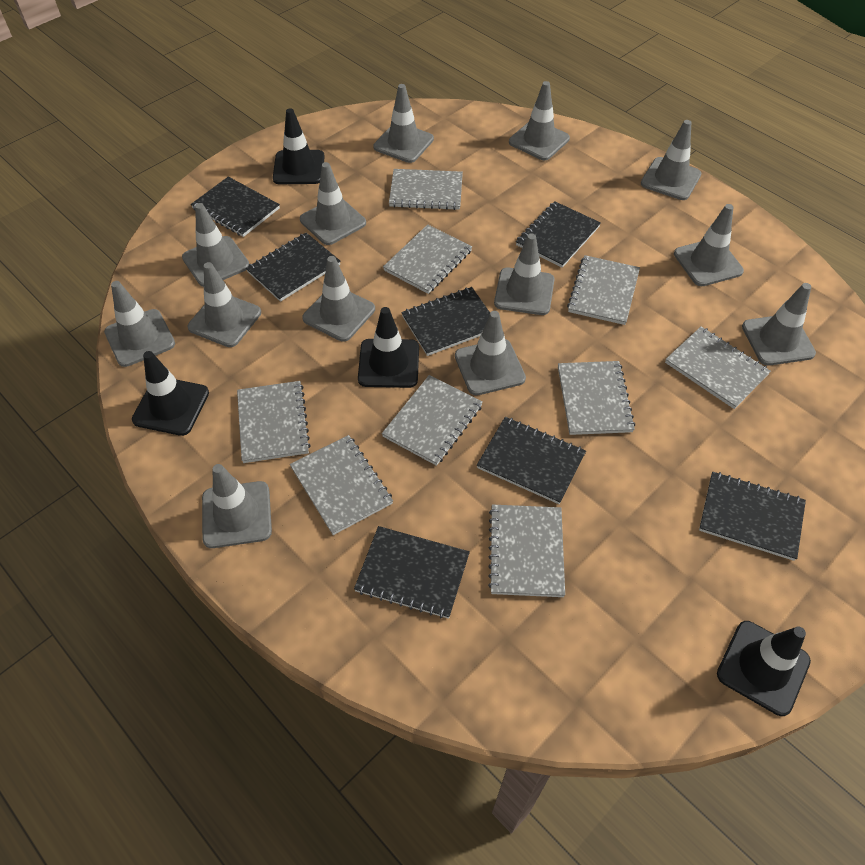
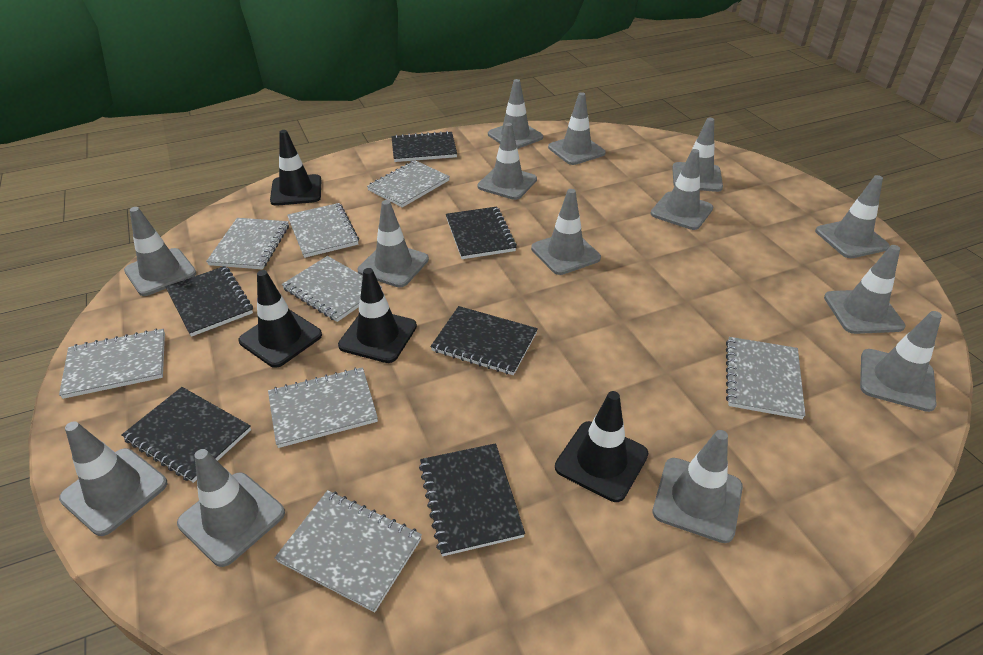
black notebook: 7 -> 6
grey notebook: 9 -> 8
grey traffic cone: 13 -> 14

